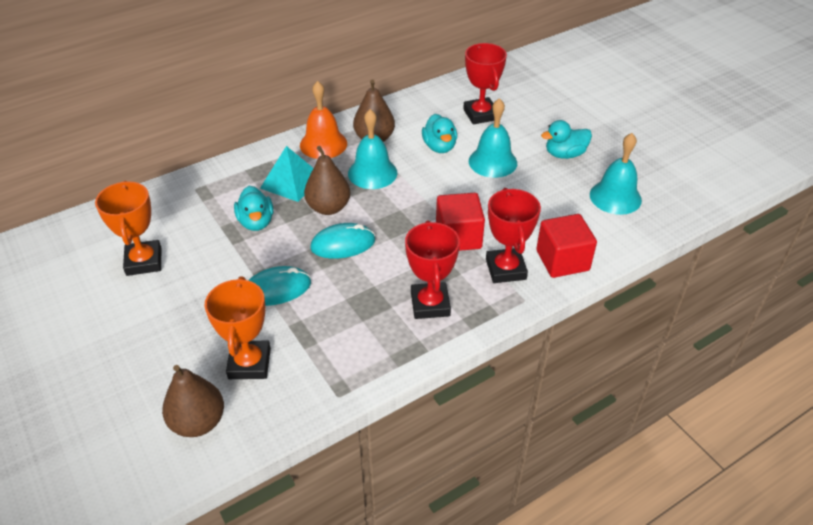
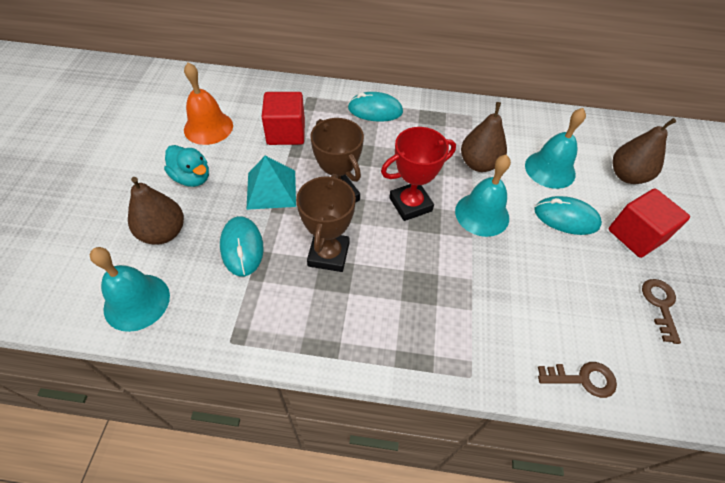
brown key: 0 -> 2
brown trophy: 0 -> 2
orange trophy: 2 -> 0
red trophy: 3 -> 1
turquoise duck: 3 -> 1
turquoise mouse: 2 -> 3

